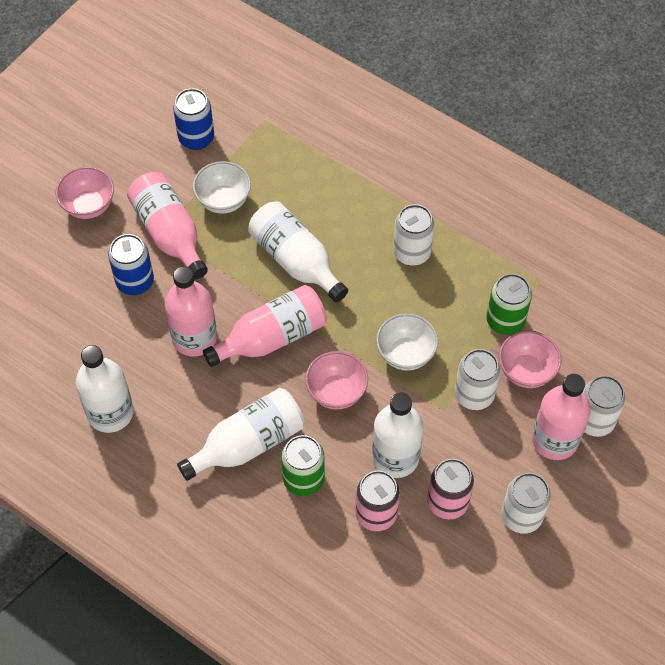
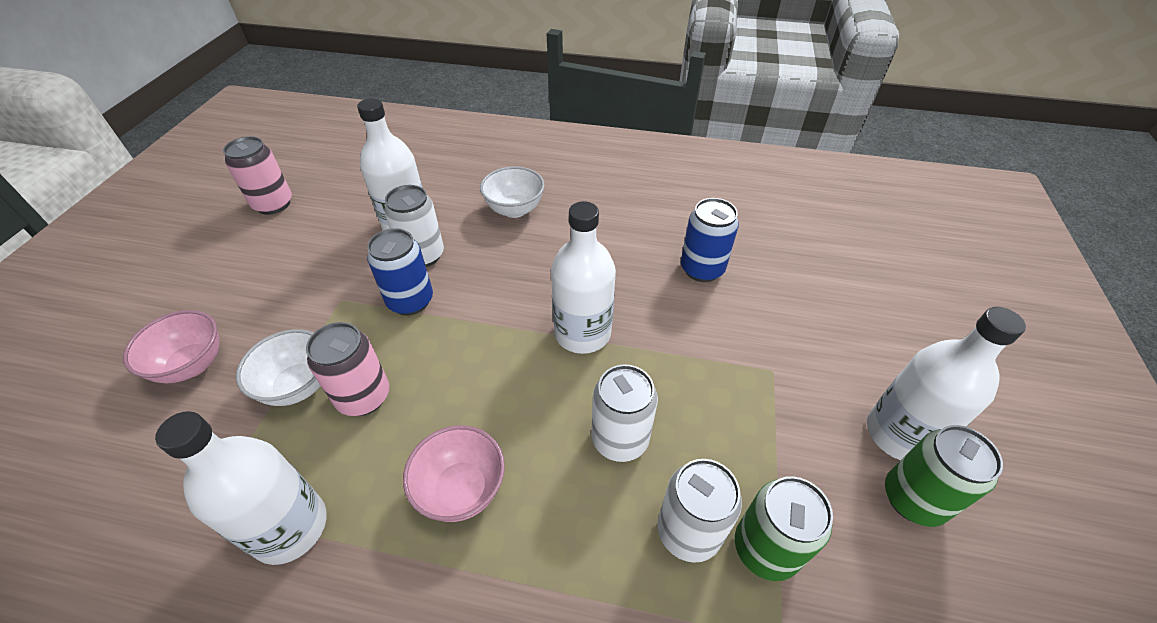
pink bottle: 4 -> 0
pink bowl: 3 -> 2
white can: 4 -> 3

